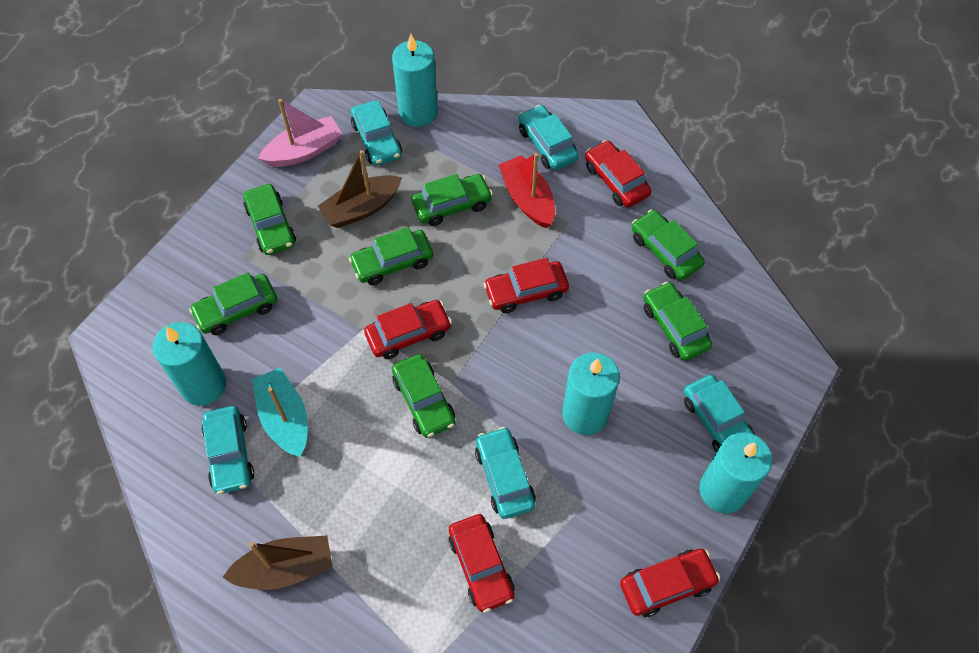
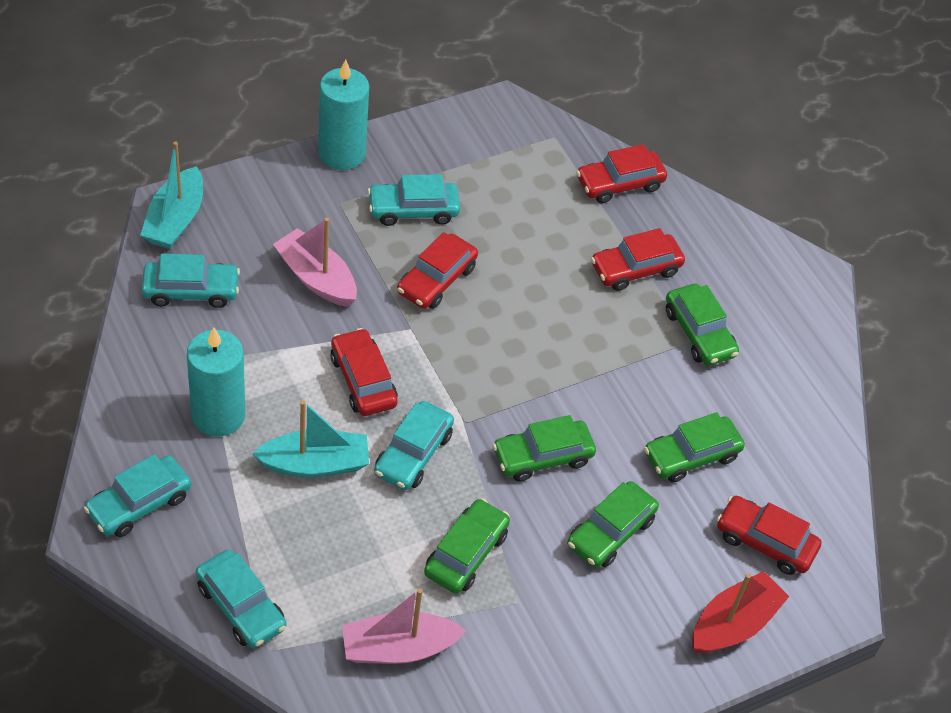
brown boat: 2 -> 0
green car: 7 -> 5
pink boat: 1 -> 2
turquoise boat: 1 -> 2
turquoise candle: 4 -> 2

